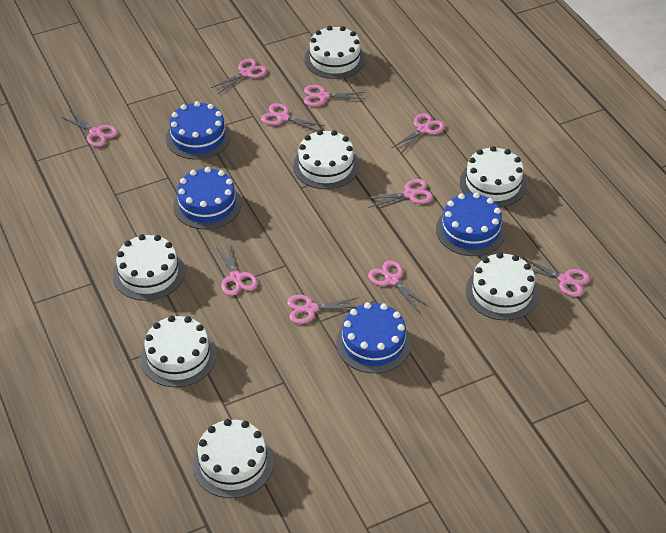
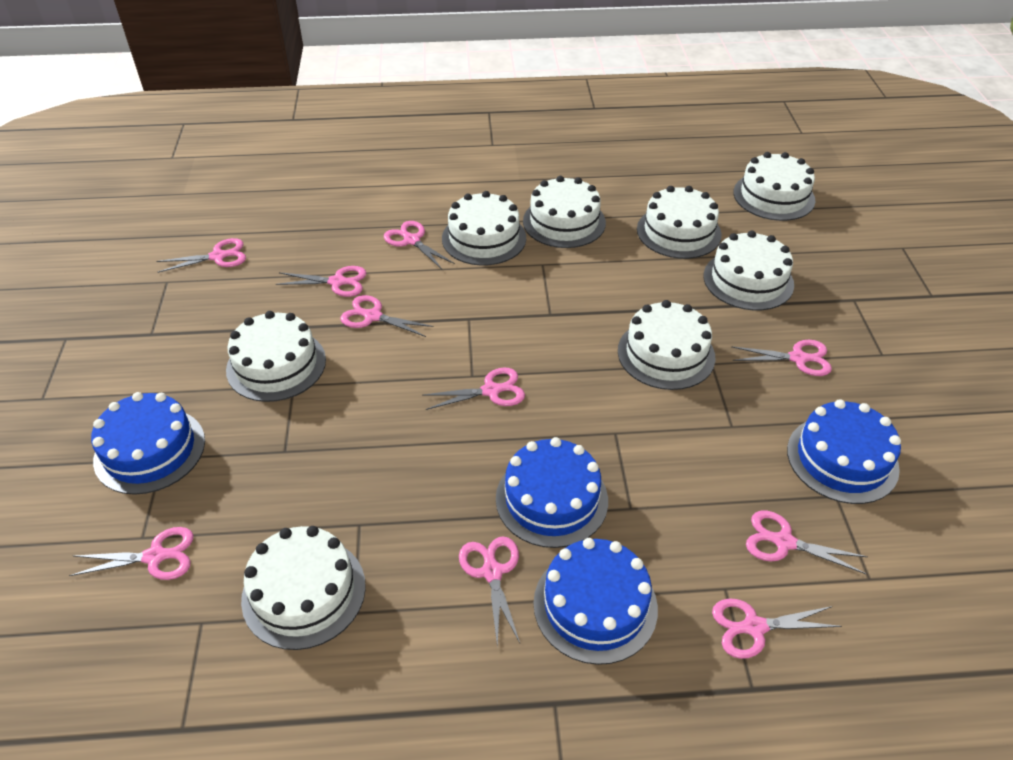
white cake: 7 -> 8

